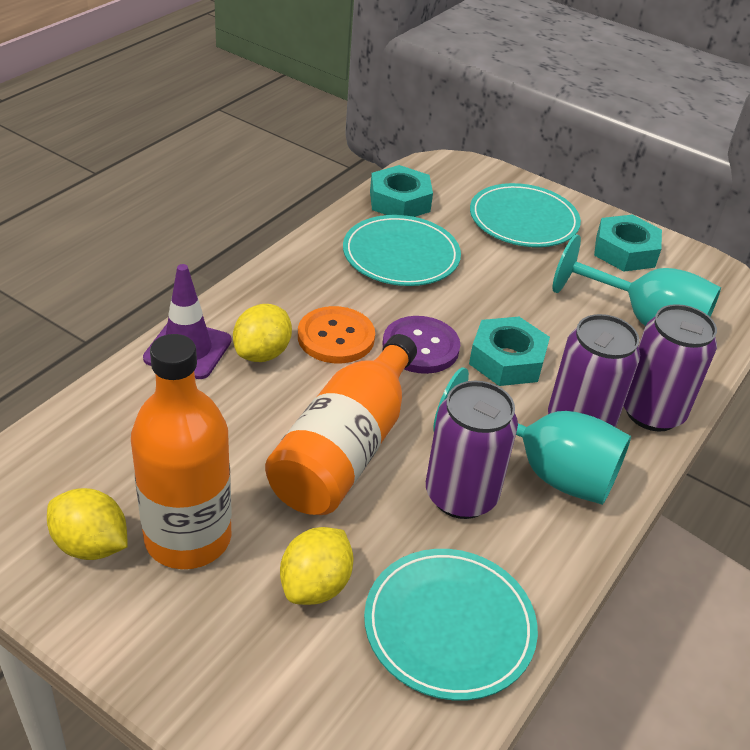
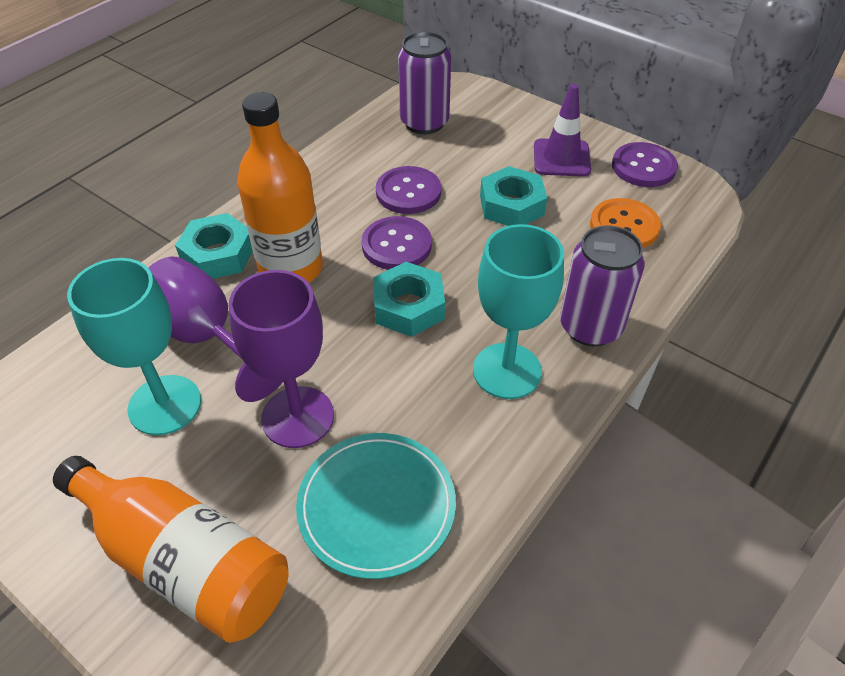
purple button: 1 -> 3
purple can: 3 -> 2
purple goblet: 0 -> 2
turquoise plate: 3 -> 1
yellow lemon: 3 -> 0

